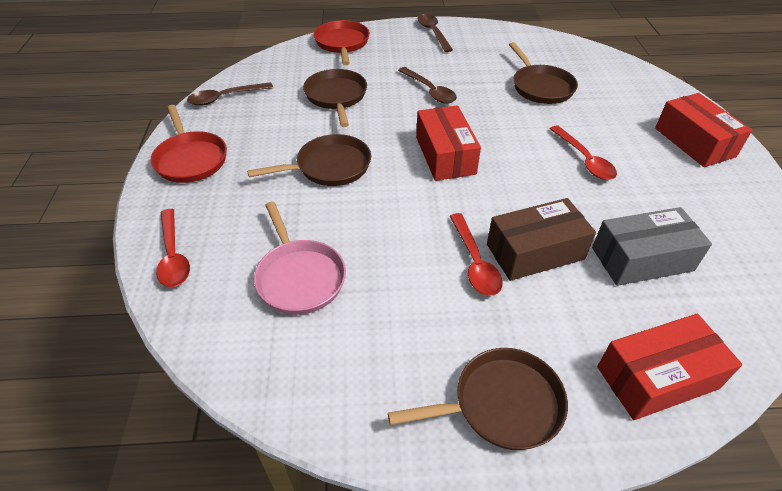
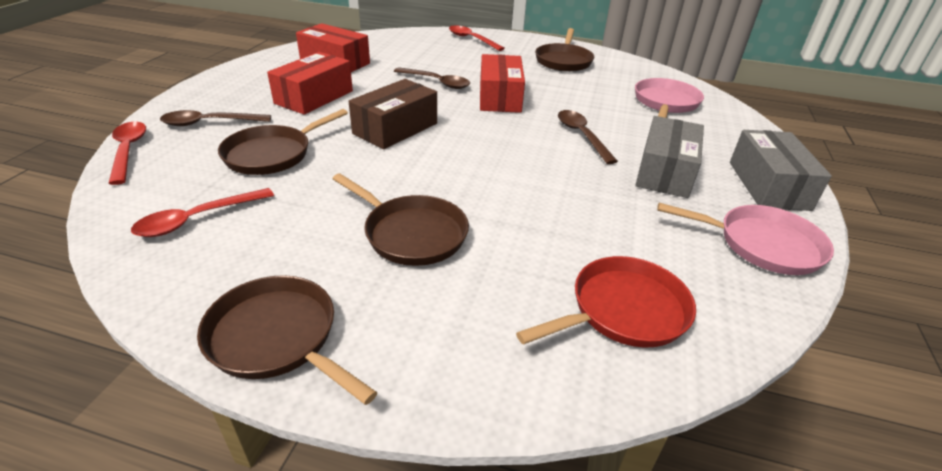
grey box: 1 -> 2
pink pan: 1 -> 2
red pan: 2 -> 1

